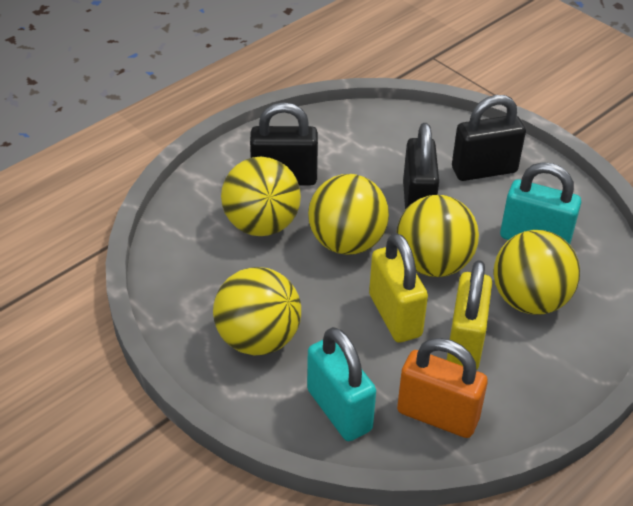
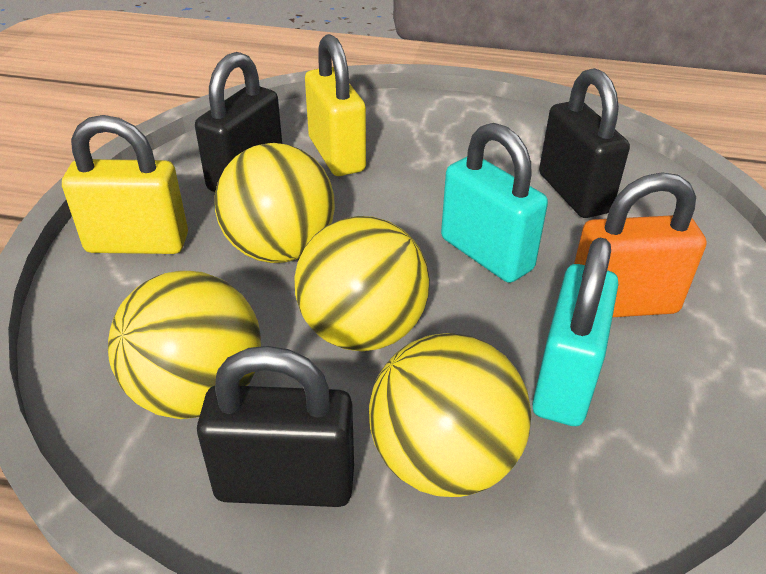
yellow ball: 5 -> 4

